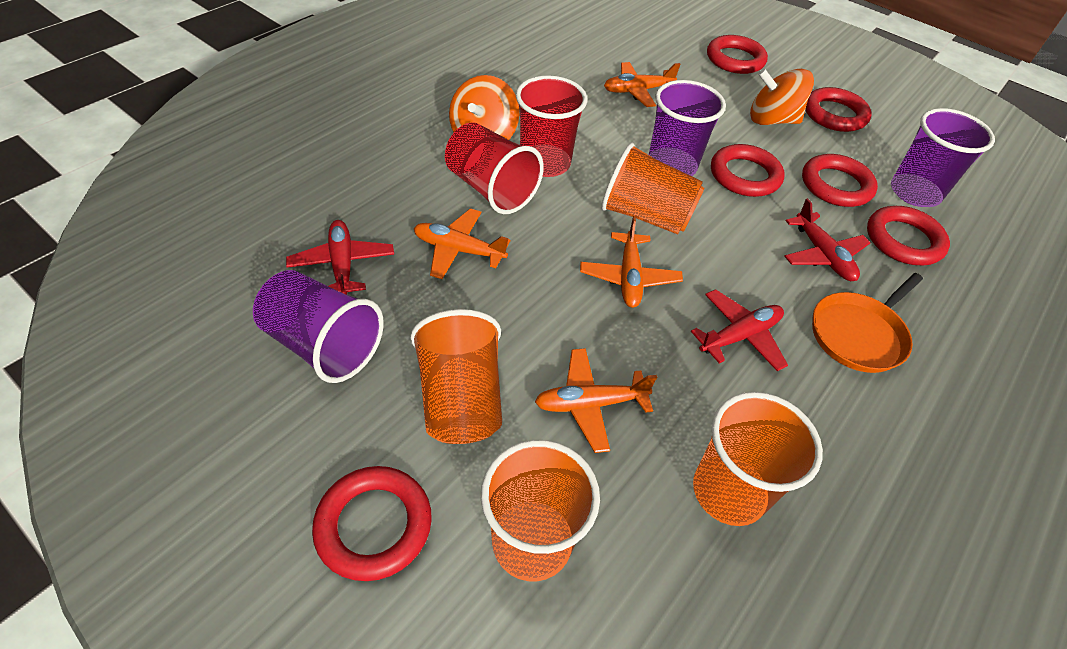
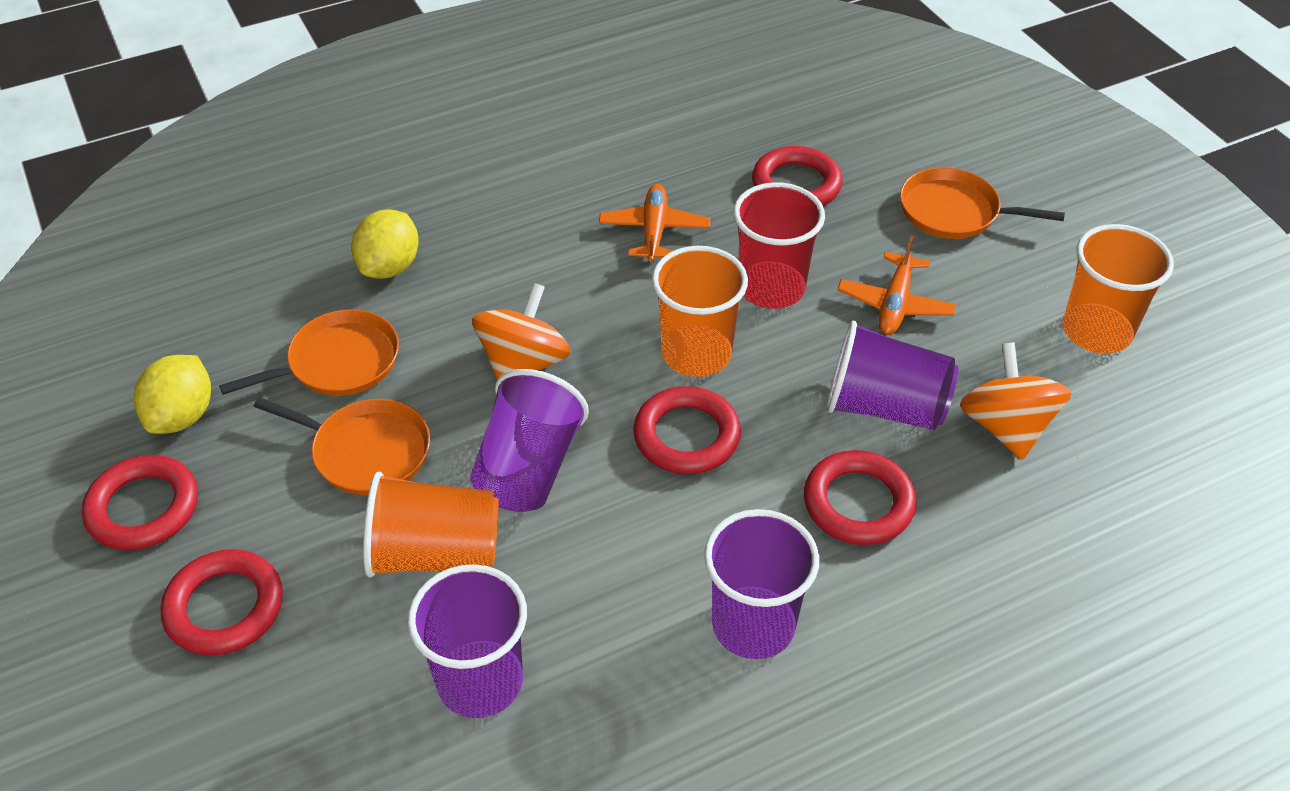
orange cup: 4 -> 3
orange pan: 1 -> 3
orange plane: 4 -> 2
purple cup: 3 -> 4
red cup: 2 -> 1
red plane: 3 -> 0
red ring: 6 -> 5
yellow lemon: 0 -> 2

